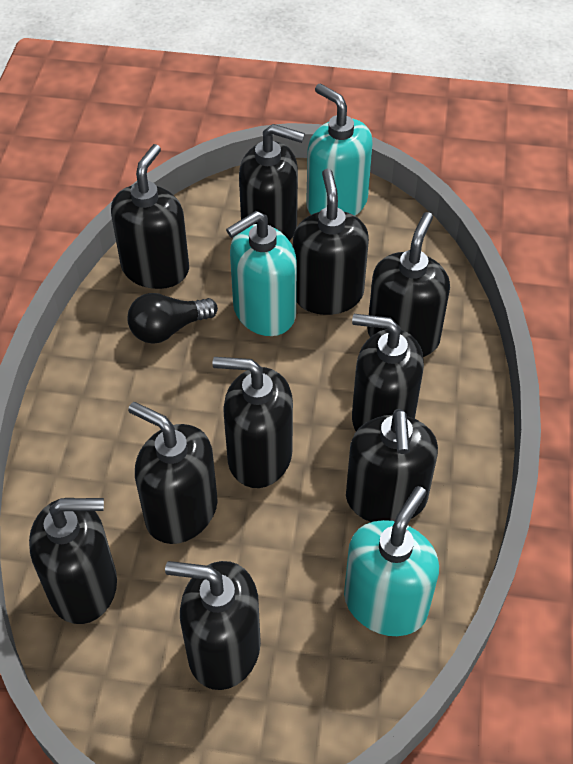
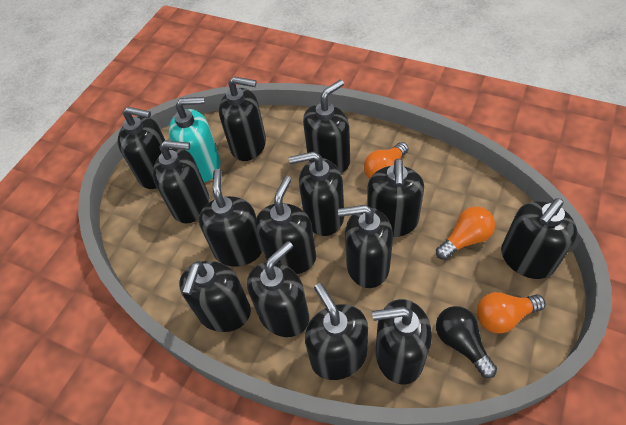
black soap dispenser: 10 -> 14
orange light bulb: 0 -> 3
turquoise soap dispenser: 3 -> 1

